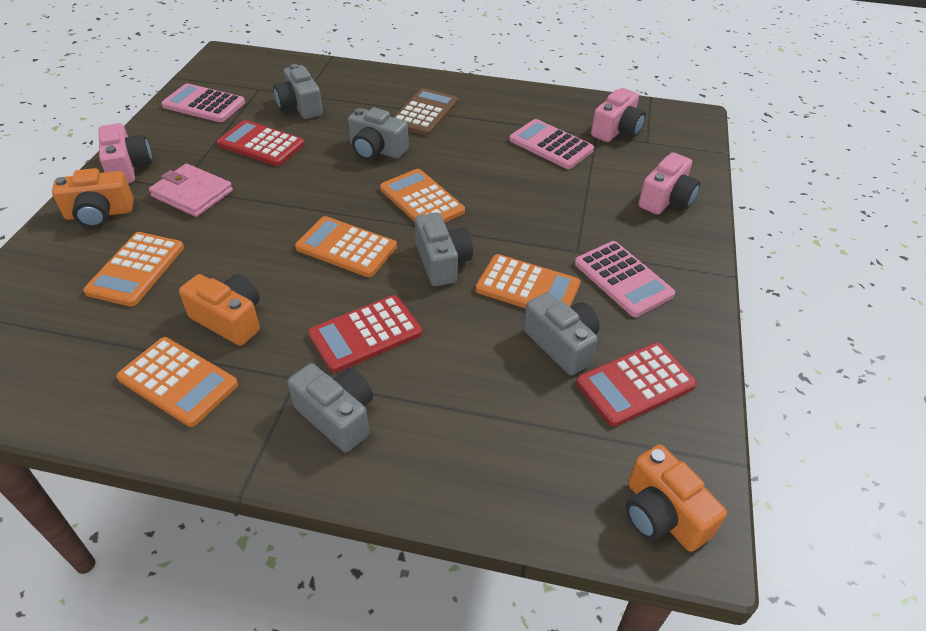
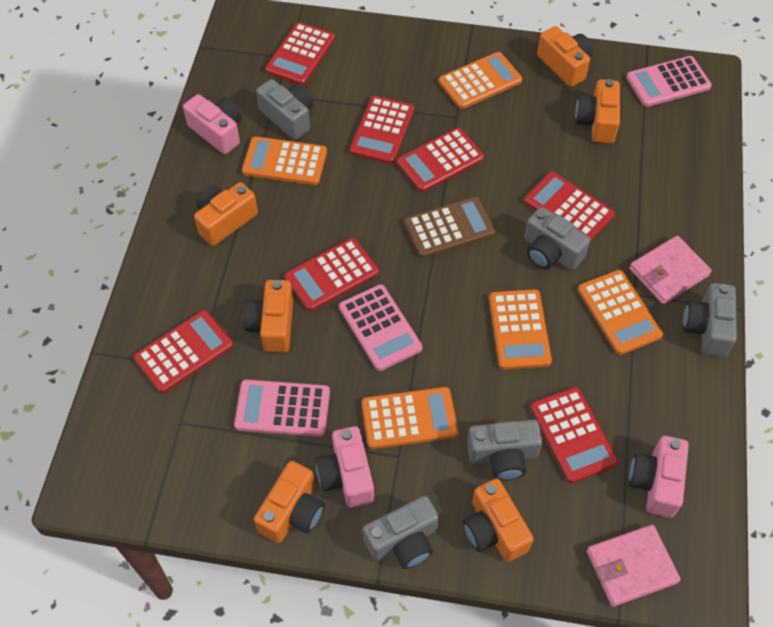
orange camera: 3 -> 6
pink wallet: 1 -> 2
red calculator: 3 -> 7

